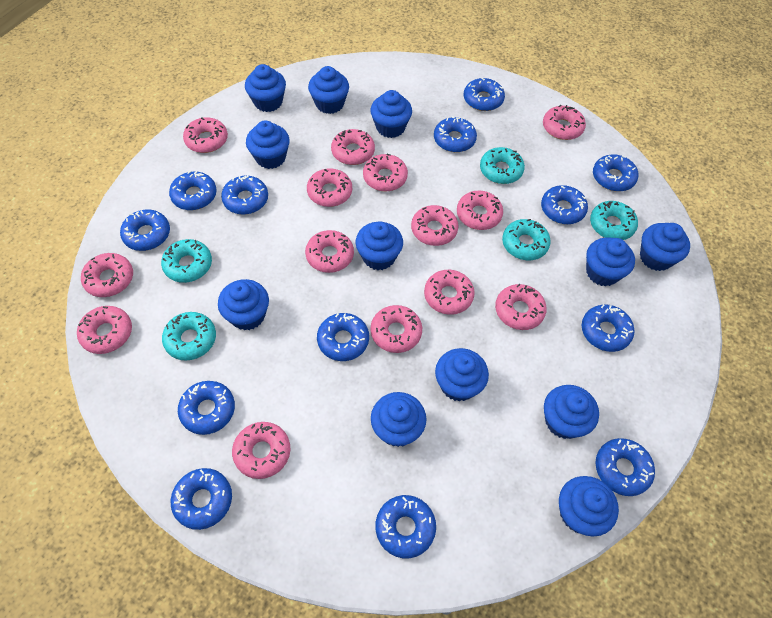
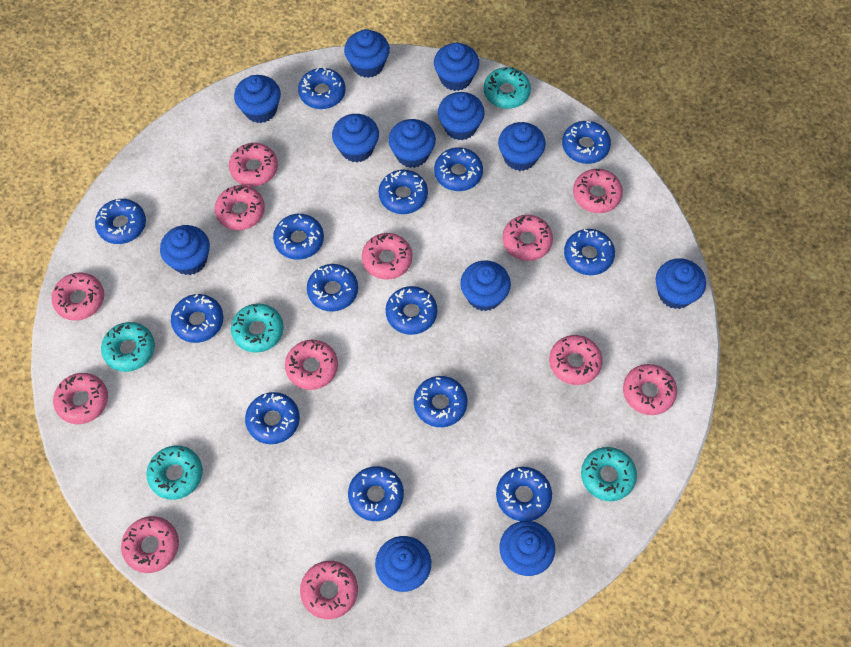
blue donut: 13 -> 14
pink donut: 14 -> 12

